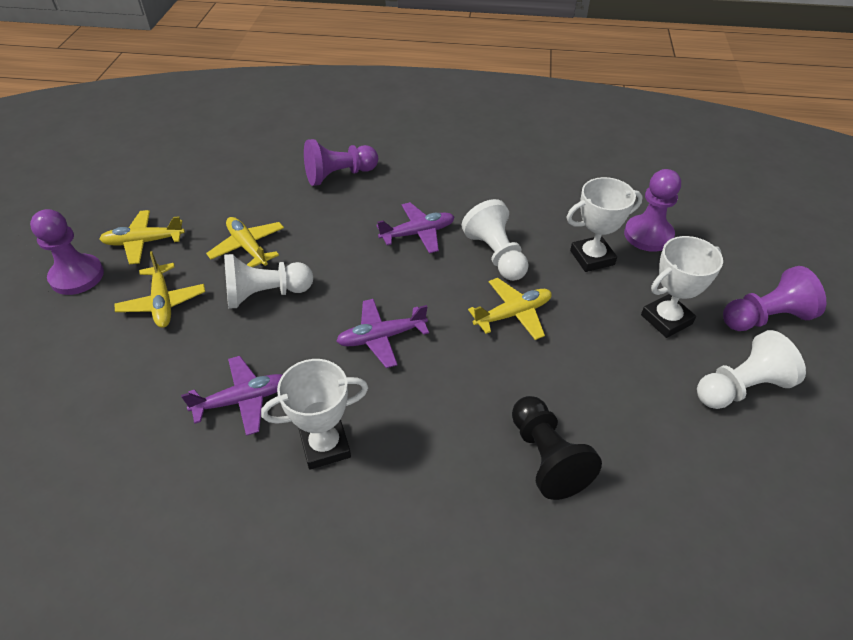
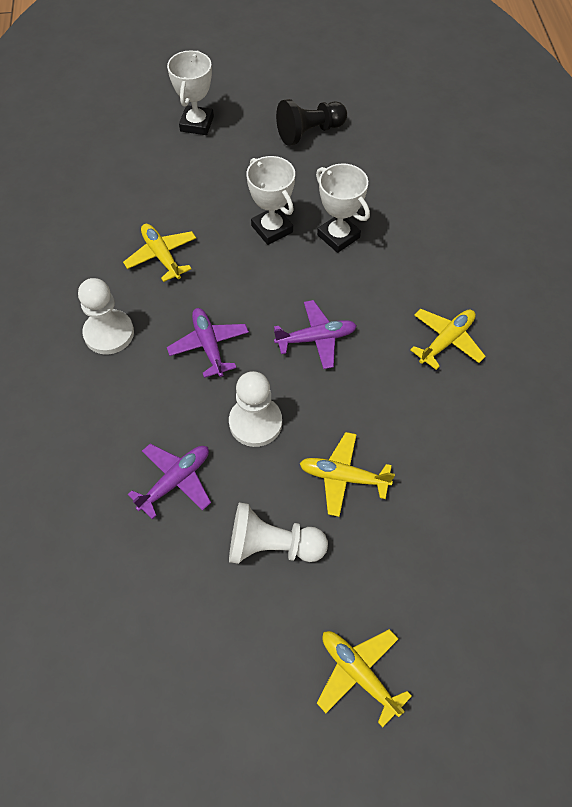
purple pawn: 4 -> 0

